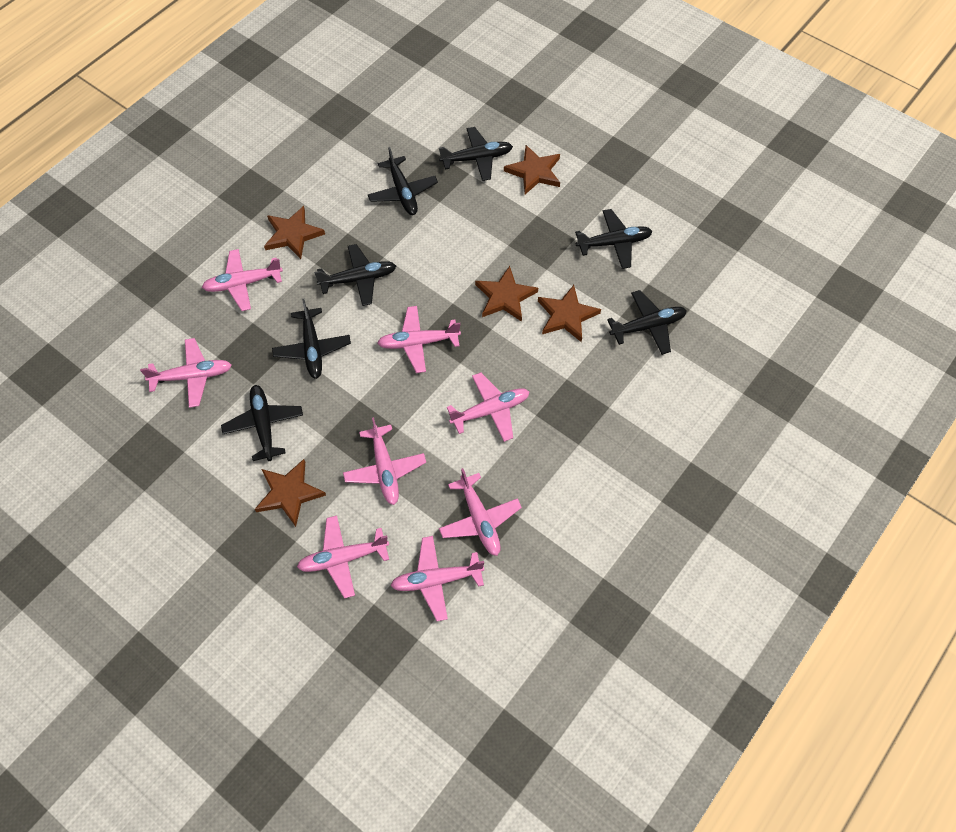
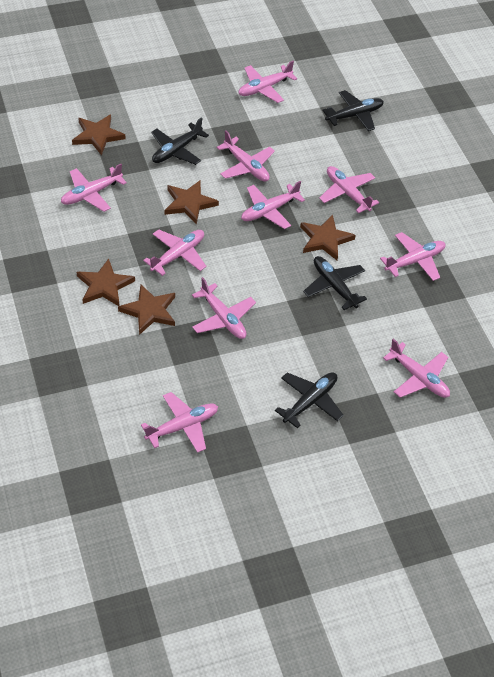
black plane: 7 -> 4
pink plane: 8 -> 10

